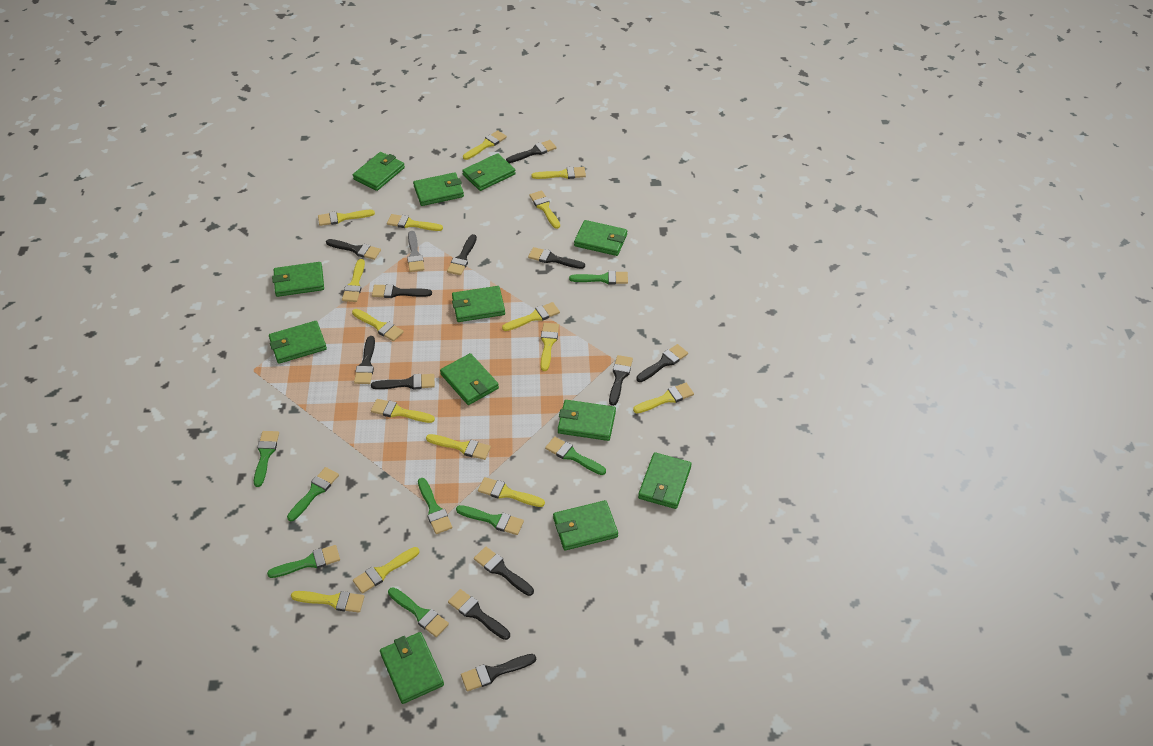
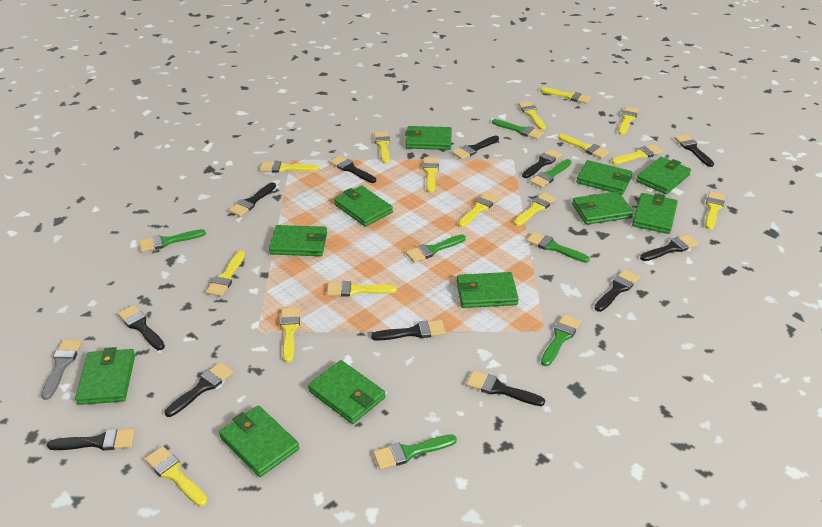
green brush: 8 -> 7
green wallet: 12 -> 11

